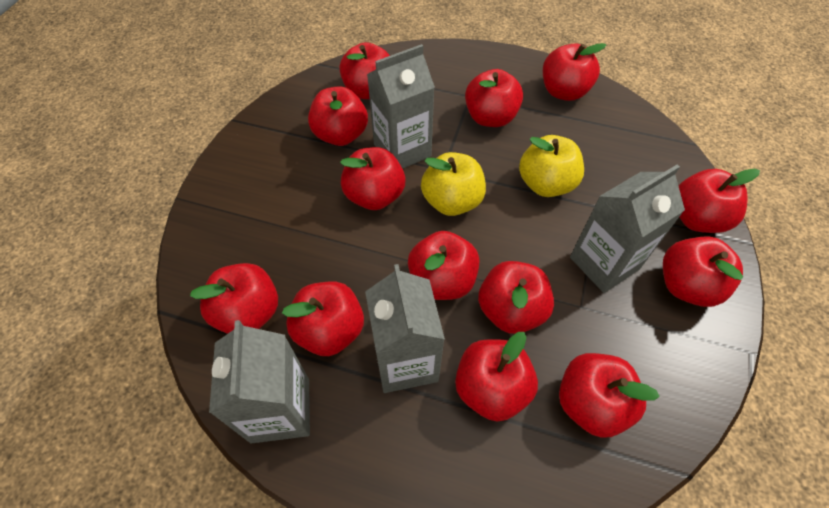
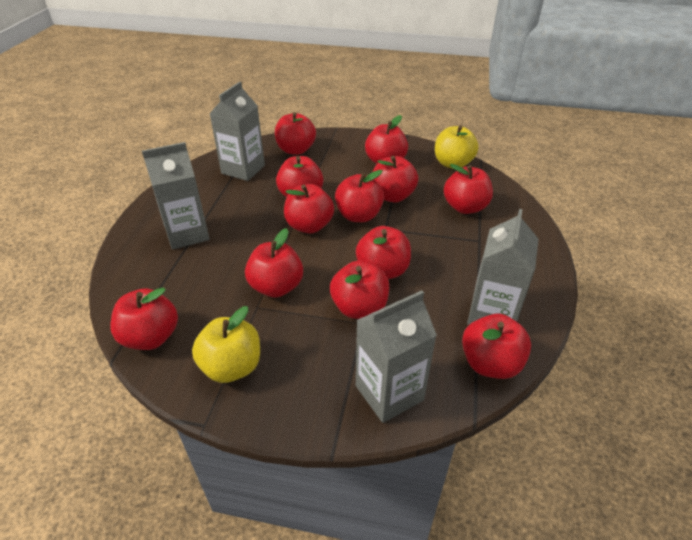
red apple: 13 -> 12

